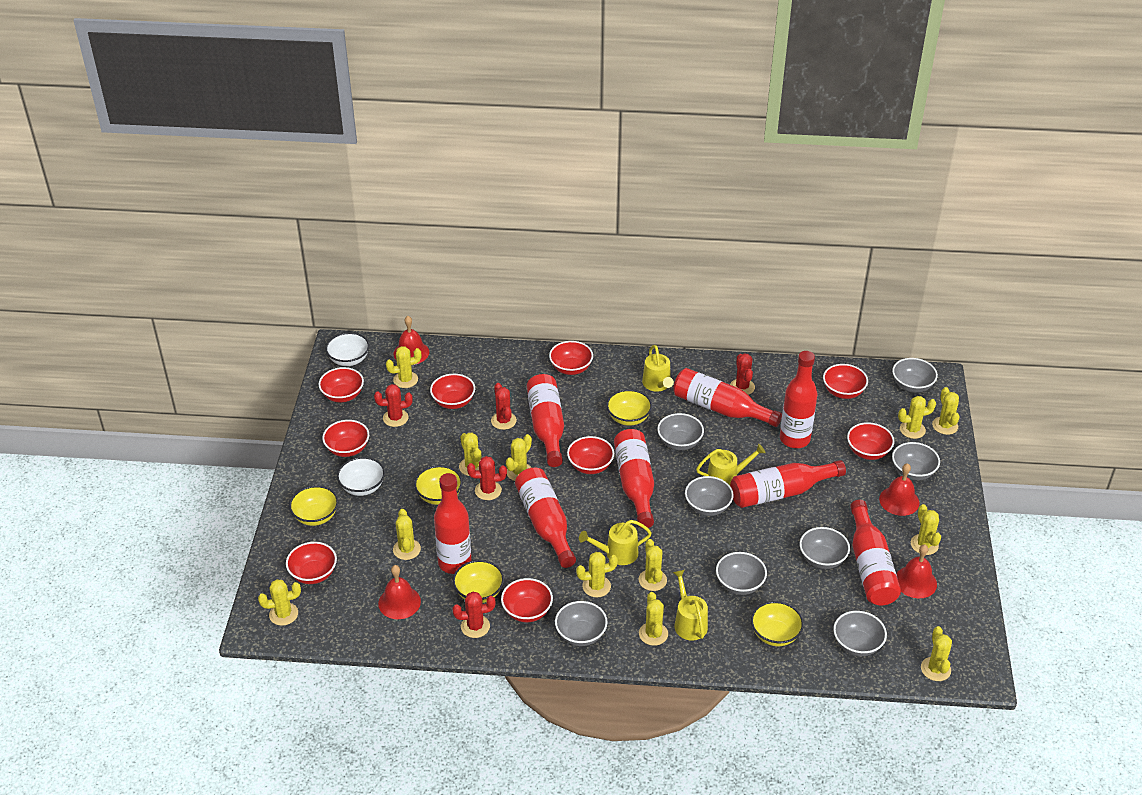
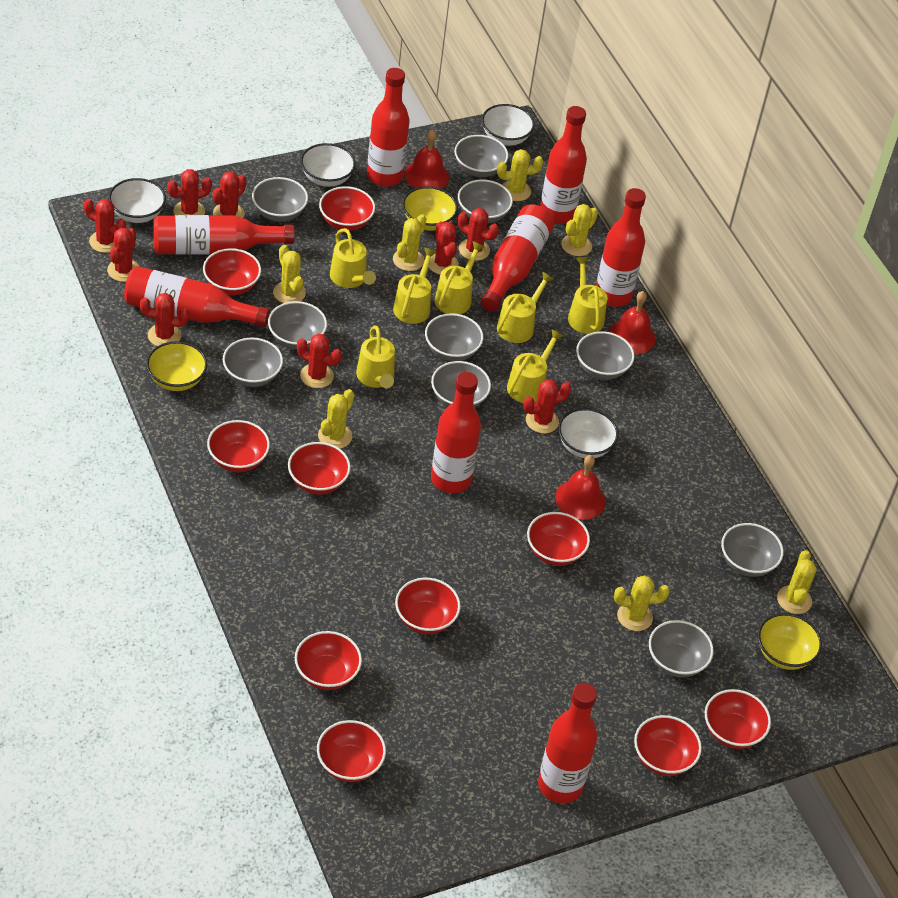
grey bowl: 8 -> 10
red bell: 4 -> 3
red bowl: 9 -> 10
red cactus: 5 -> 9
white bowl: 2 -> 4
yellow bowl: 5 -> 3
yellow cactus: 12 -> 7
yellow watering can: 4 -> 7

